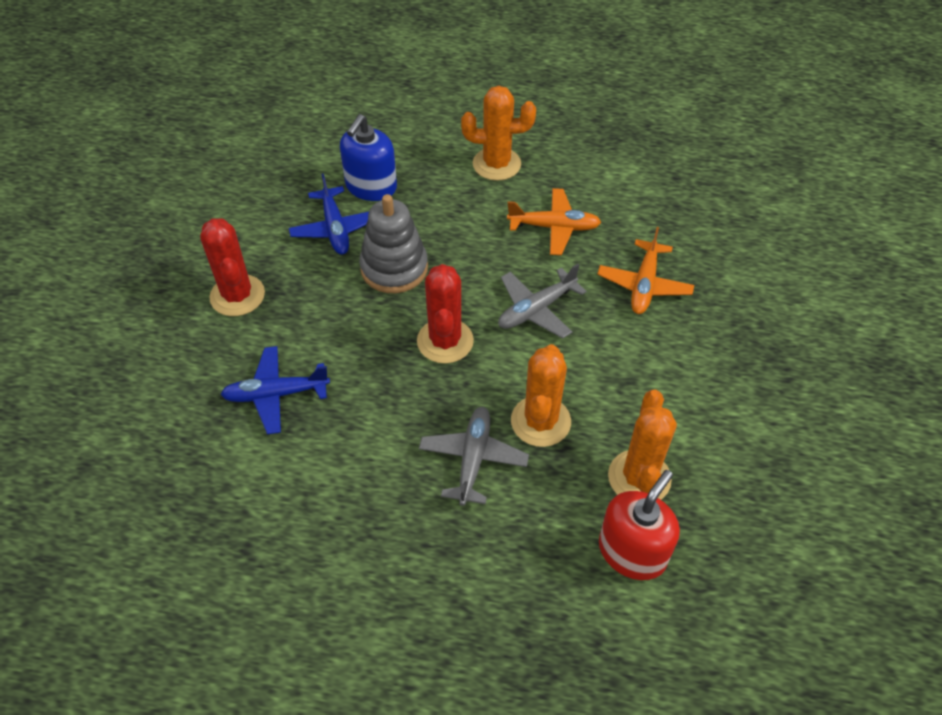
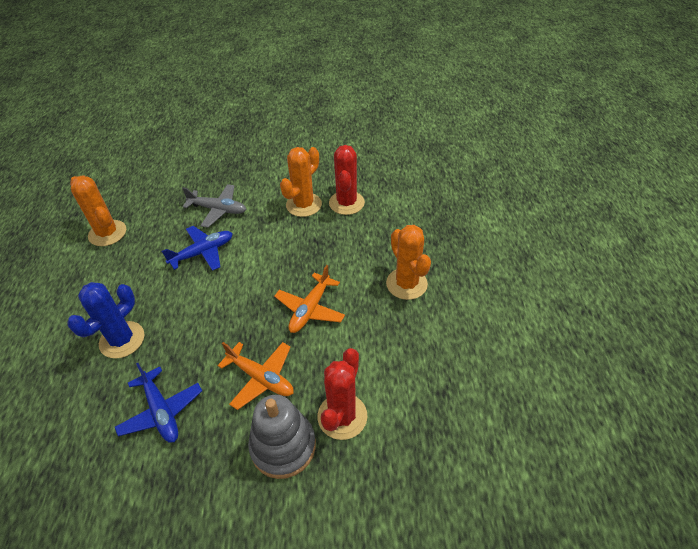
blue cactus: 0 -> 1
blue soap dispenser: 1 -> 0
grey plane: 2 -> 1
red soap dispenser: 1 -> 0

